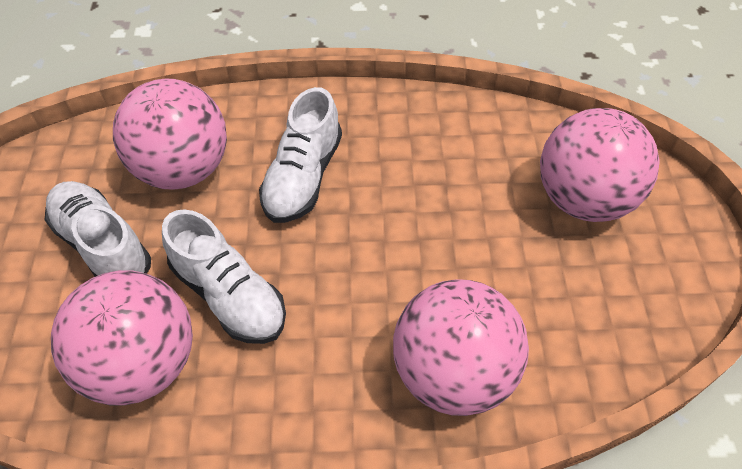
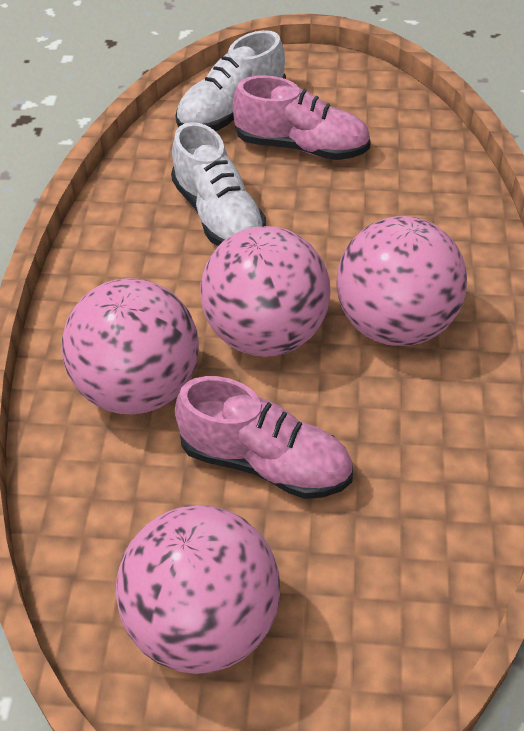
pink shoe: 0 -> 2
white shoe: 3 -> 2

